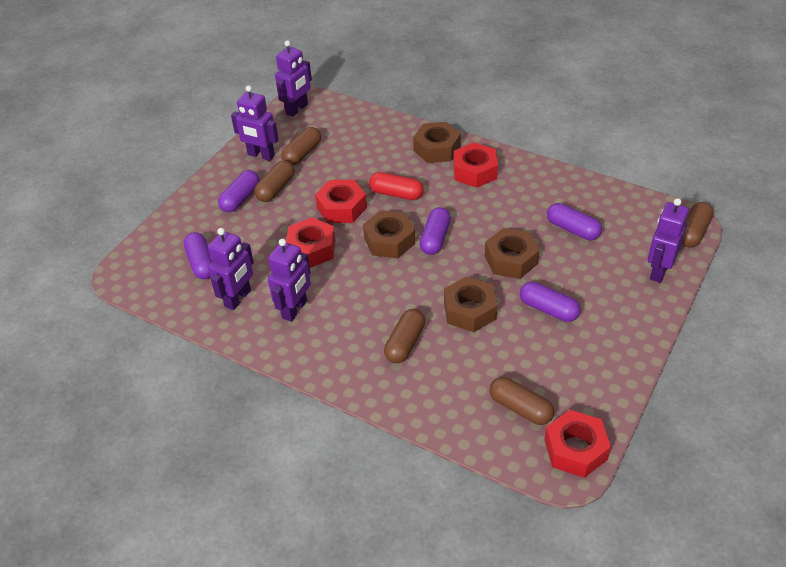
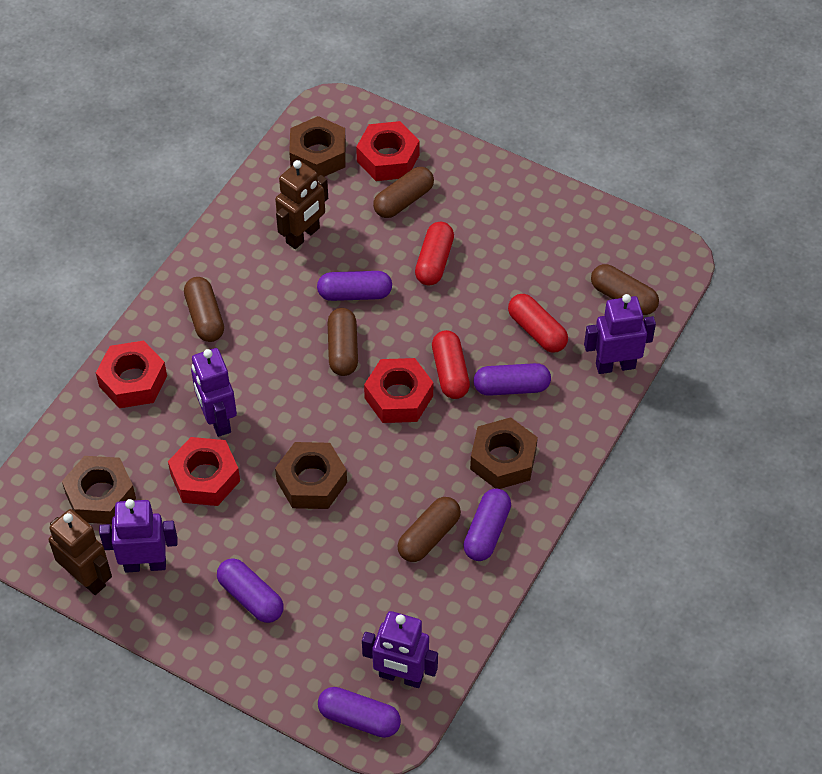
brown robot: 0 -> 2
purple robot: 5 -> 4
red capsule: 1 -> 3

